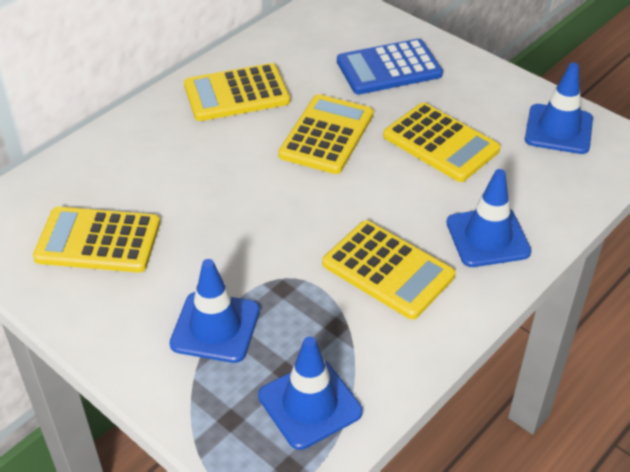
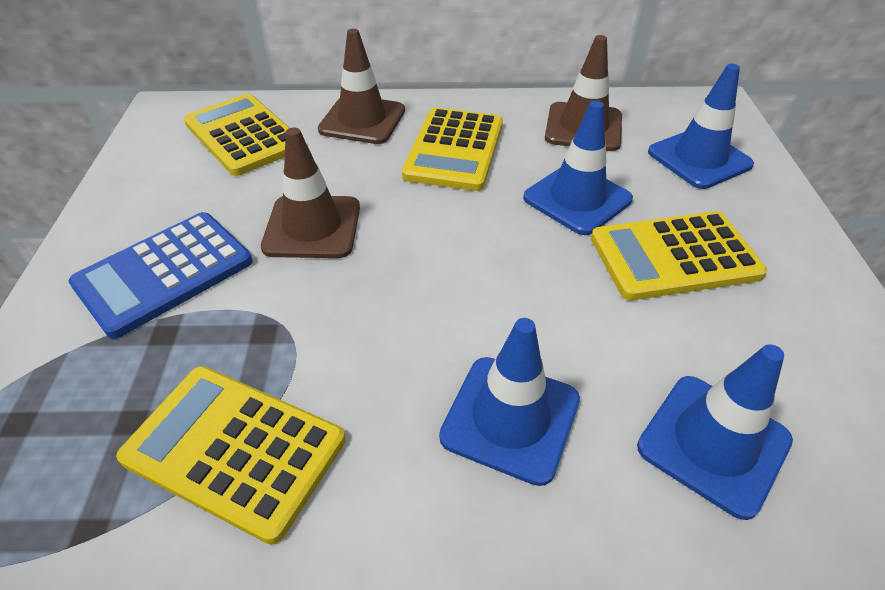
brown traffic cone: 0 -> 3
yellow calculator: 5 -> 4

